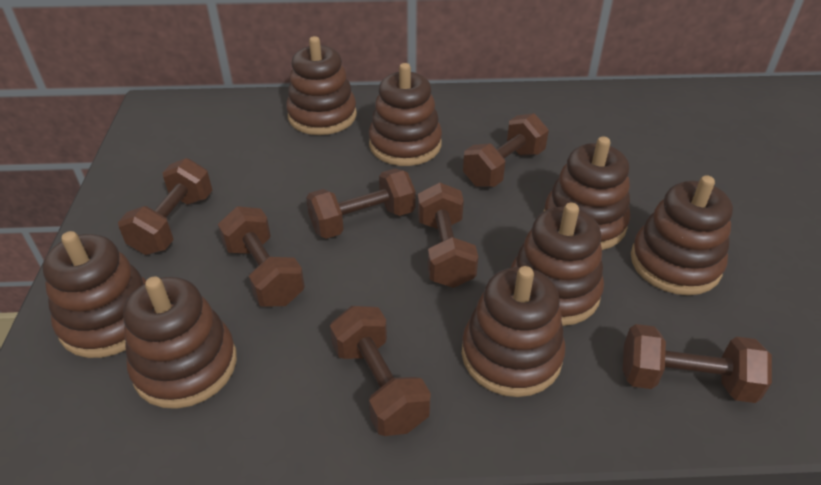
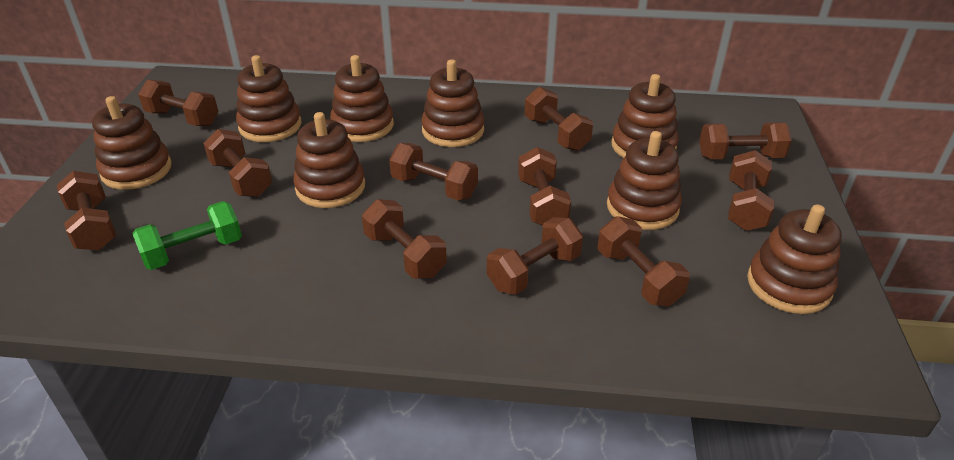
brown dumbbell: 7 -> 11
green dumbbell: 0 -> 1

